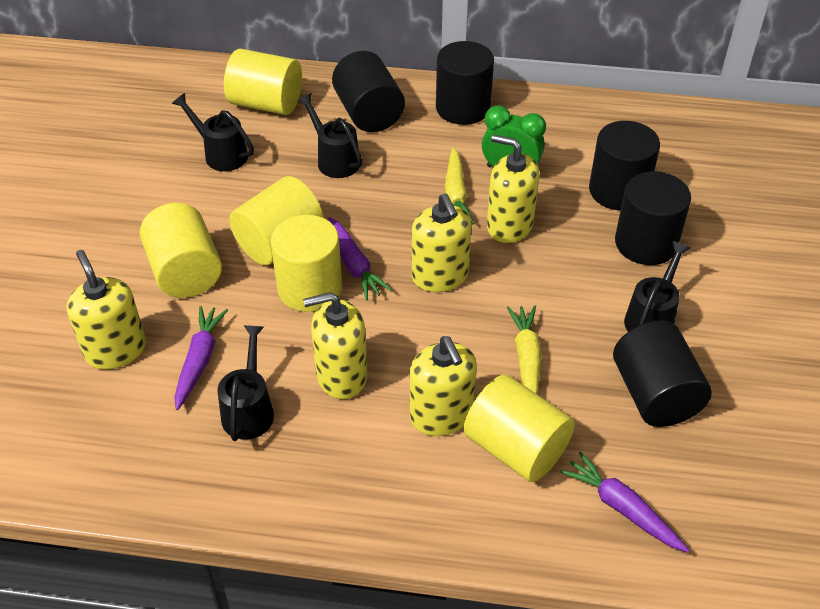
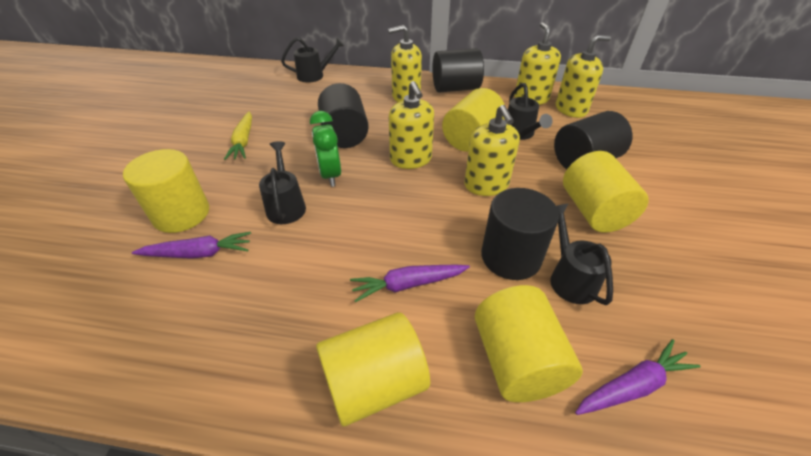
black cylinder: 5 -> 4
yellow carrot: 2 -> 1

